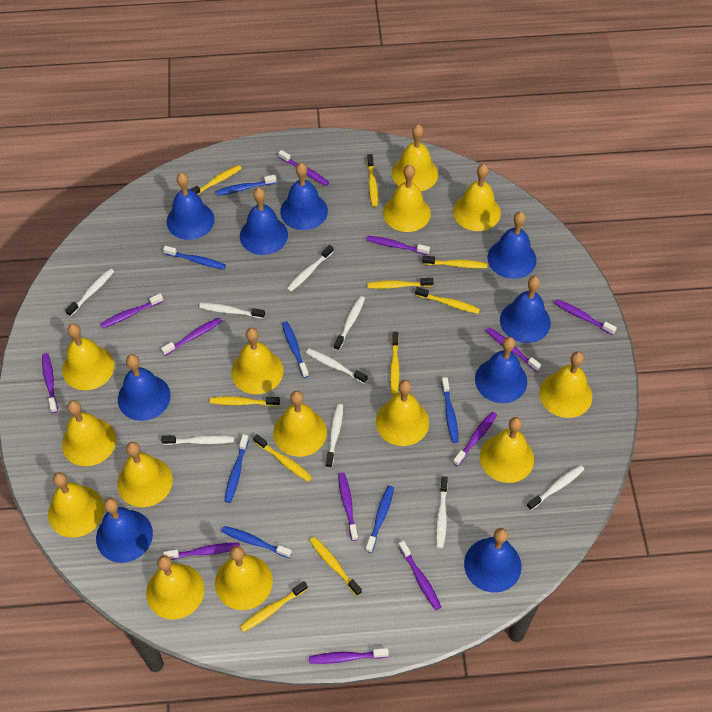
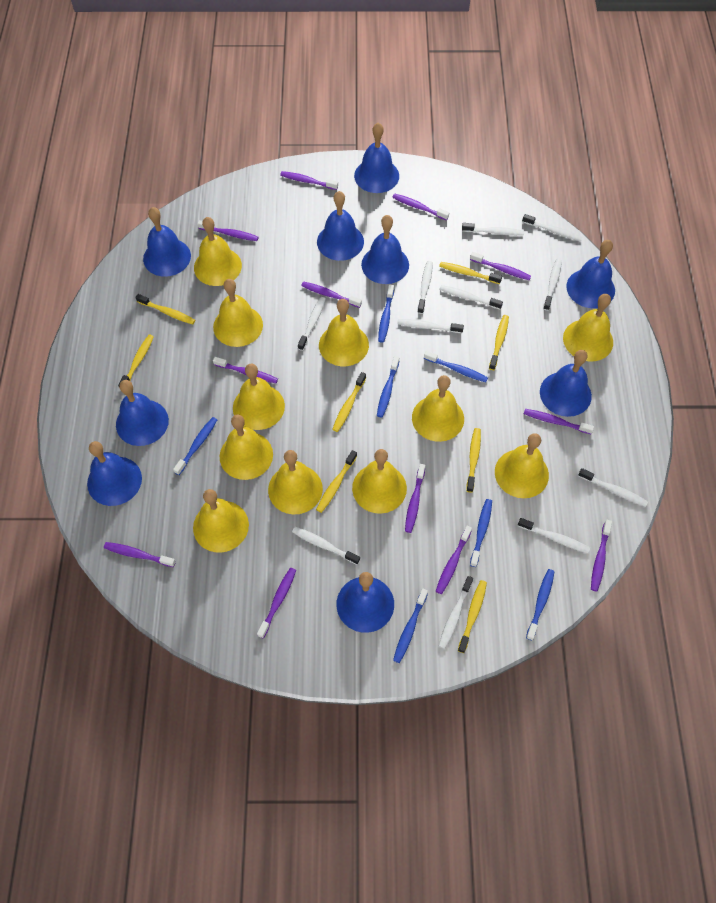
white toothbrush: 9 -> 11
yellow bell: 14 -> 11
yellow toothbrush: 10 -> 8

